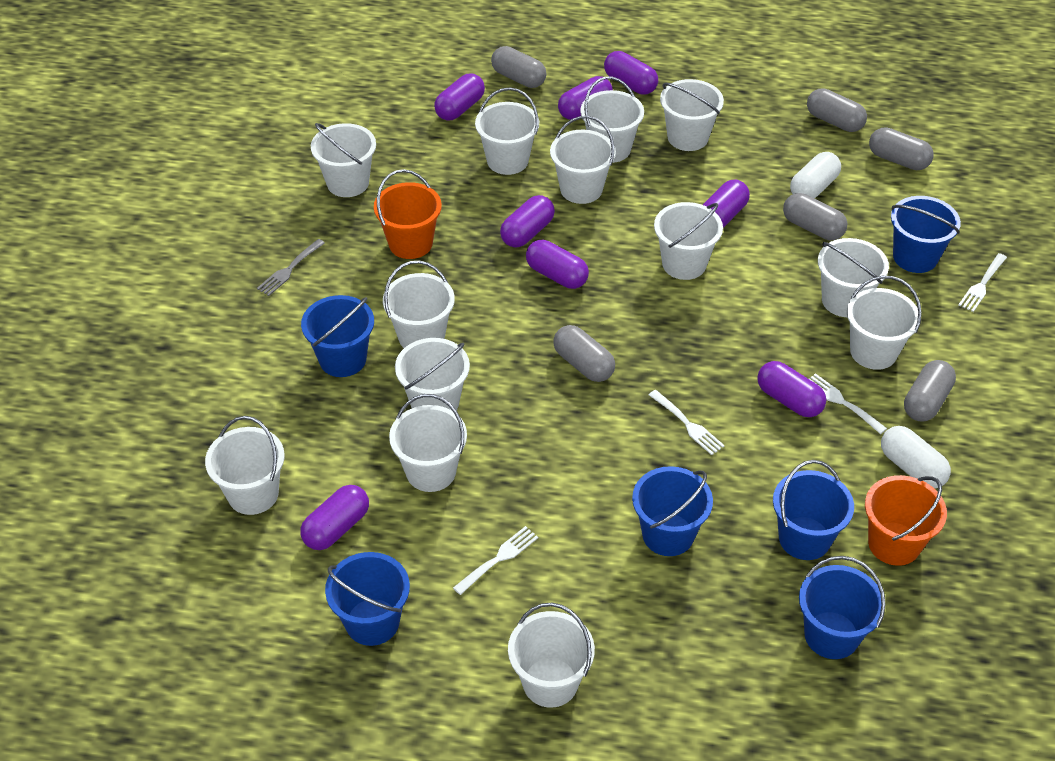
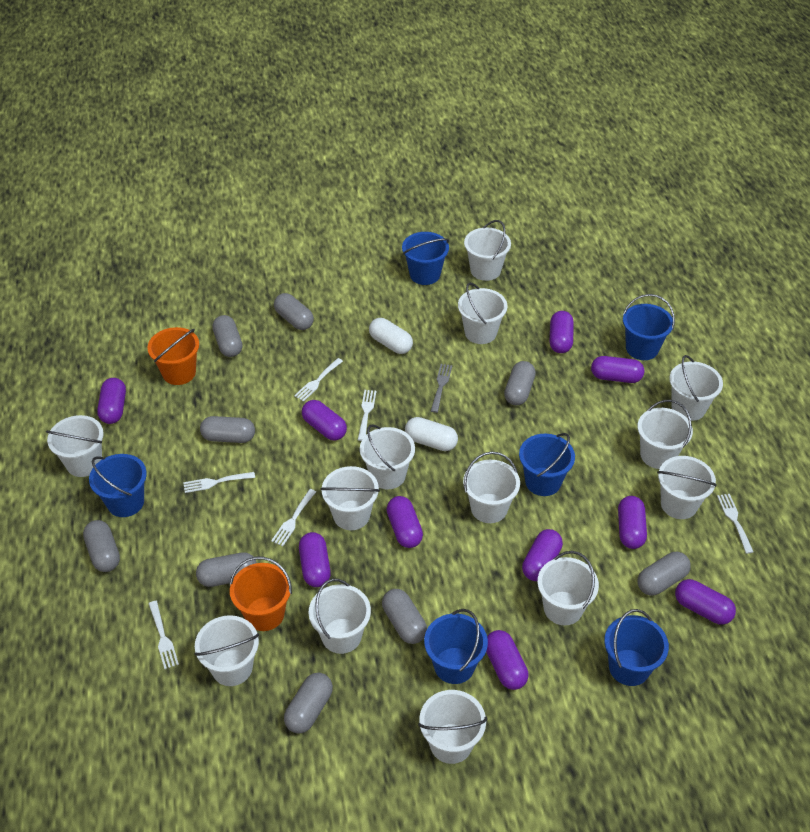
grey capsule: 6 -> 9
purple capsule: 8 -> 10
white fork: 4 -> 6

